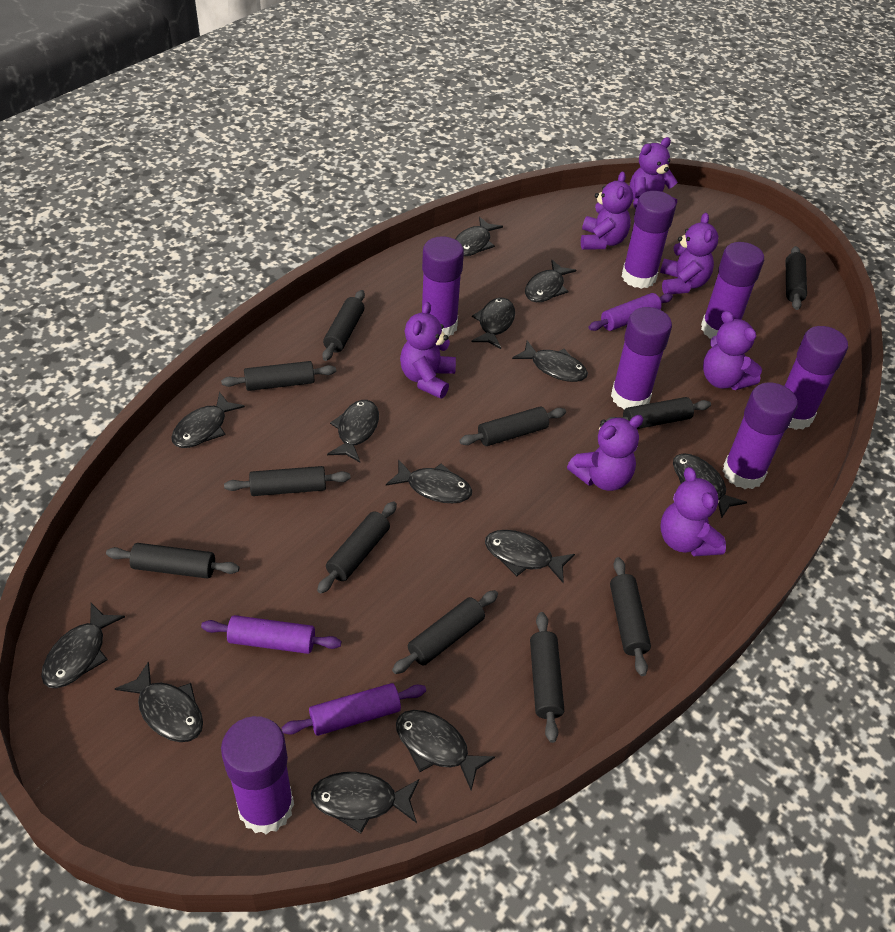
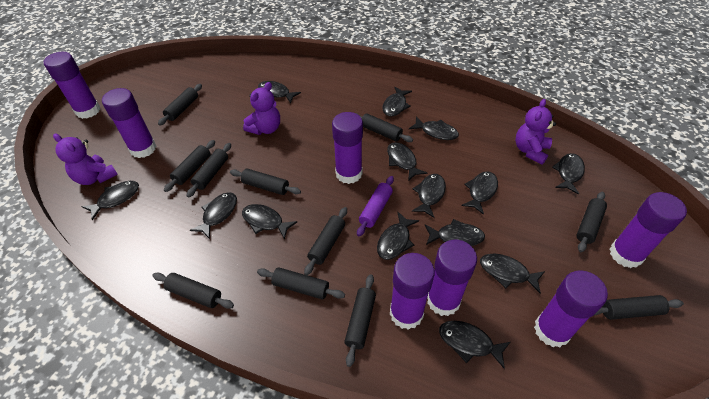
black fish: 13 -> 14
purple rolling pin: 3 -> 1
purple teddy bear: 7 -> 3

